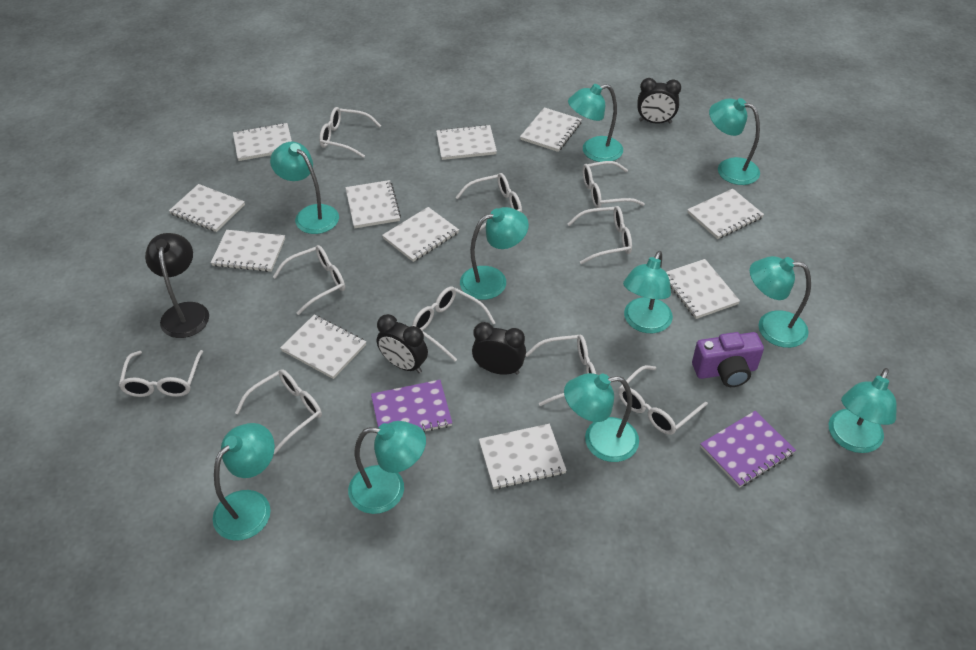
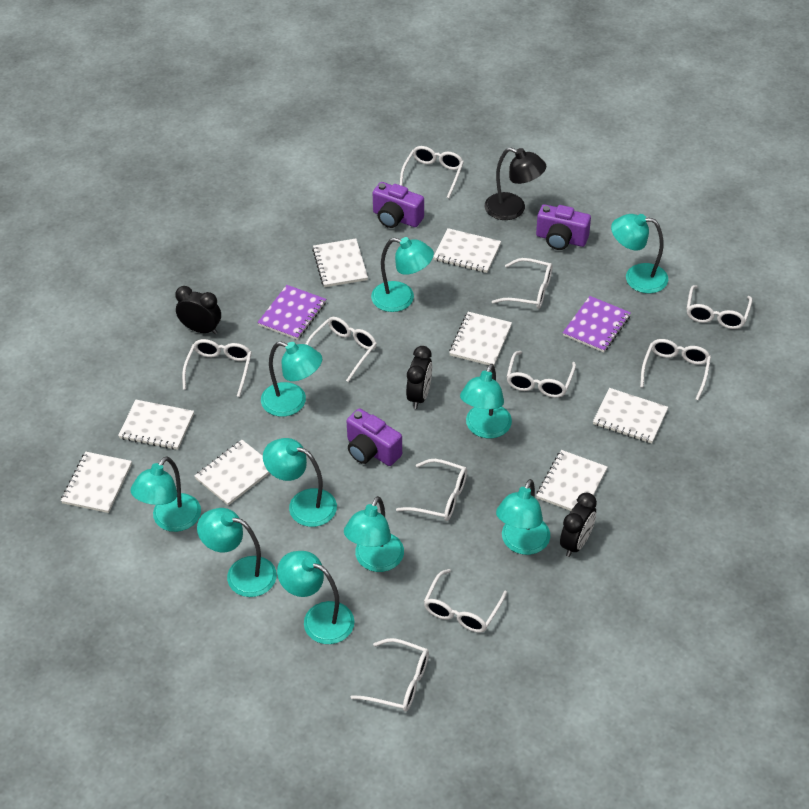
purple camera: 1 -> 3
white notebook: 11 -> 8

